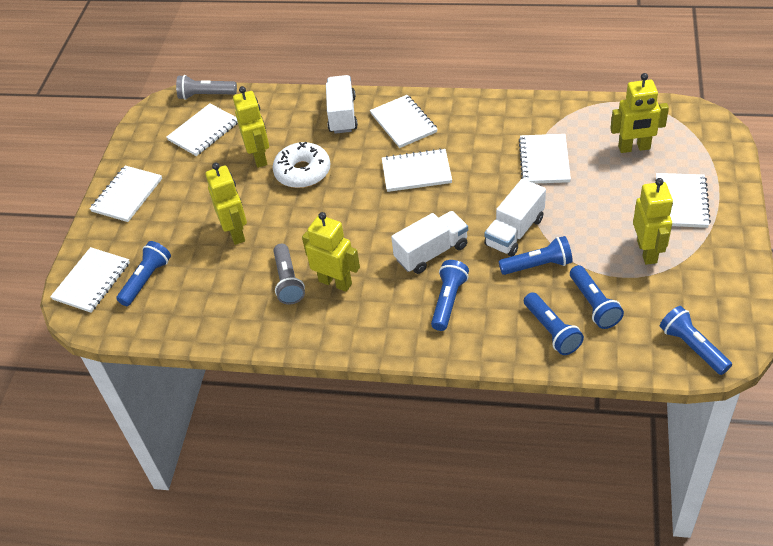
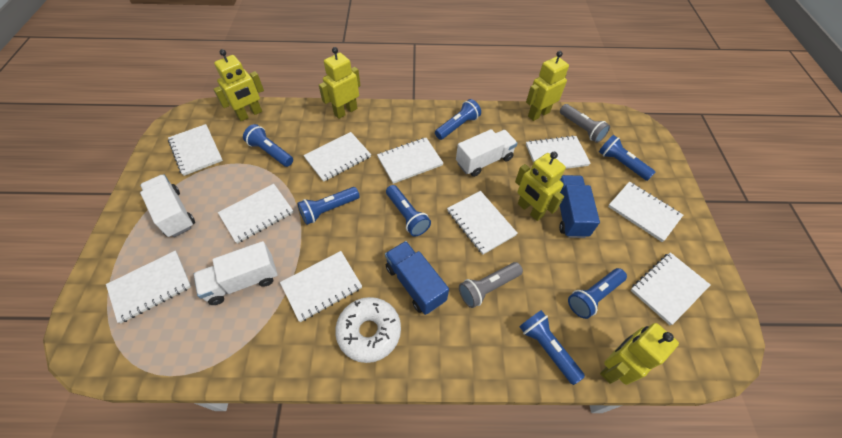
blue flashlight: 6 -> 7
blue truck: 0 -> 2
white notebook: 7 -> 10

